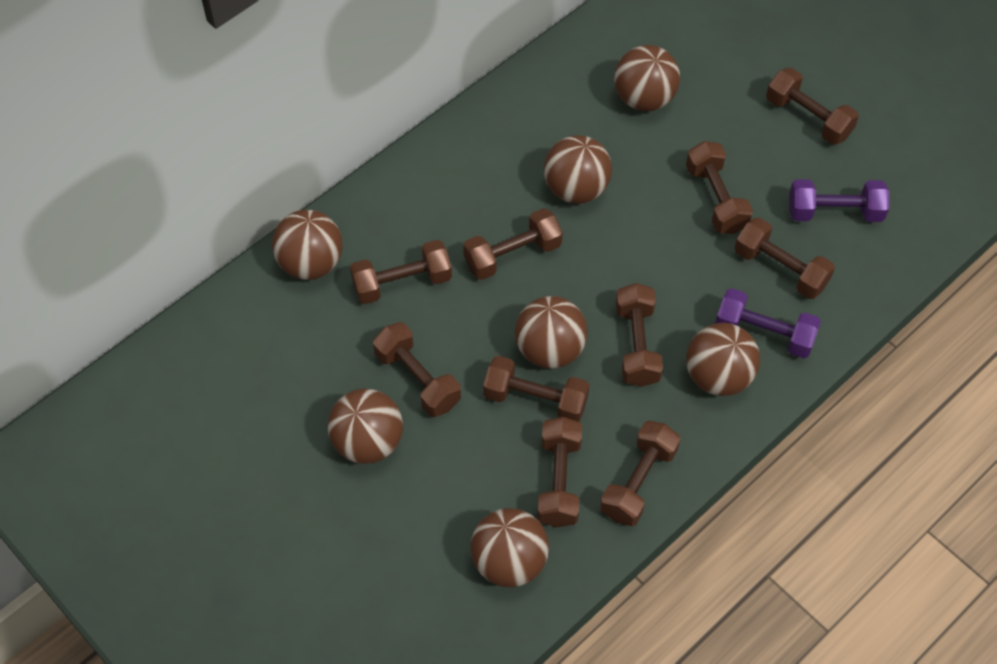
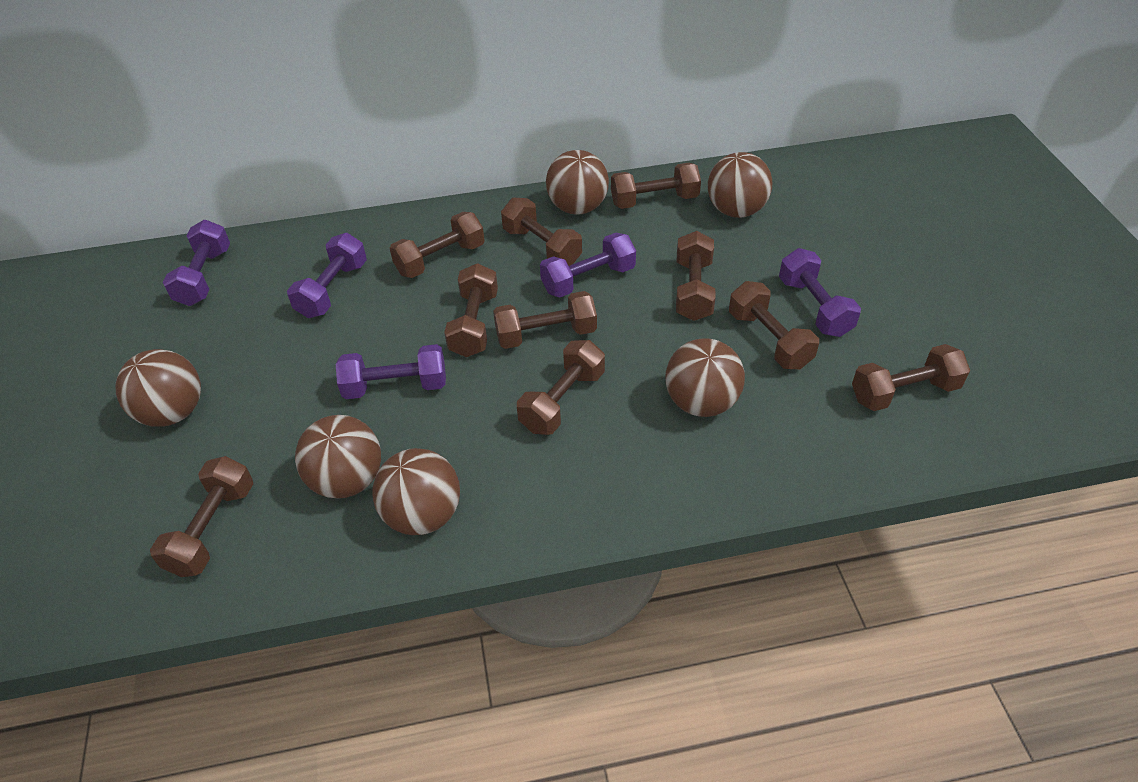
brown ball: 7 -> 6
purple dumbbell: 2 -> 5

